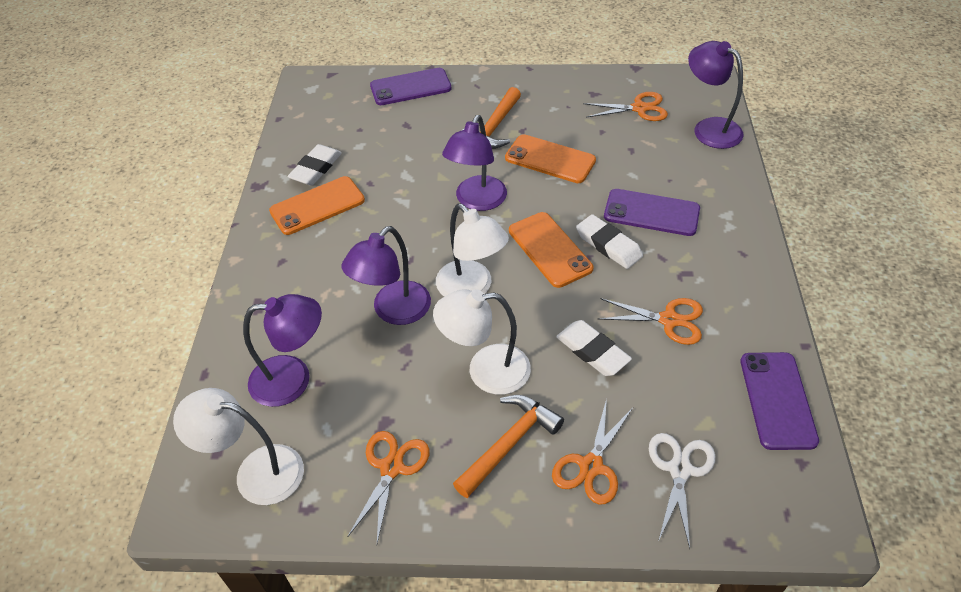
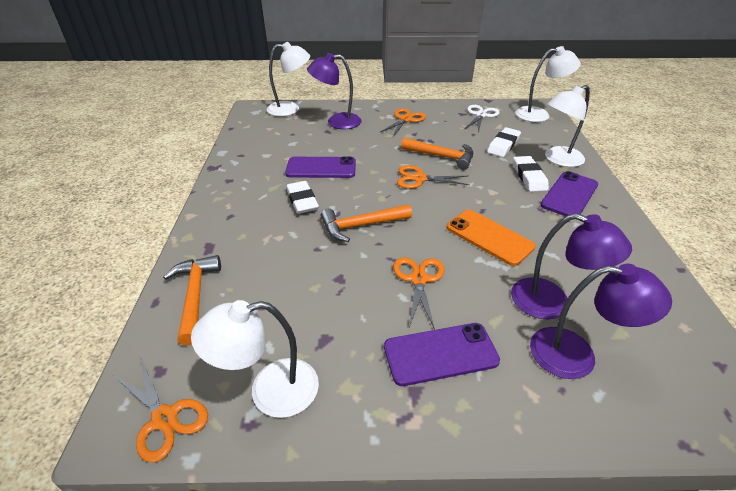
orange hammer: 2 -> 3
orange phone: 3 -> 1
purple lamp: 4 -> 3
white lamp: 3 -> 4

